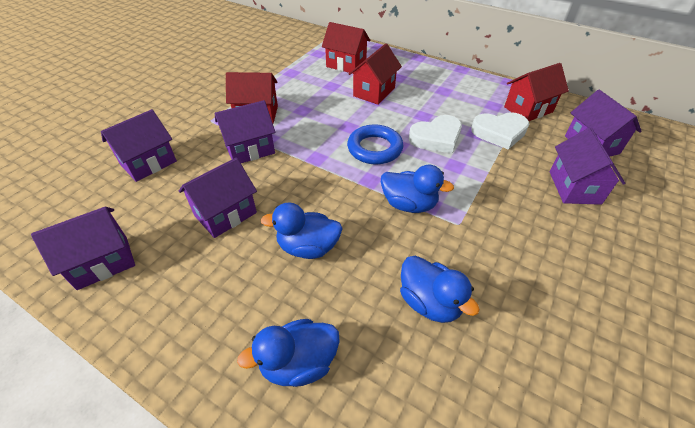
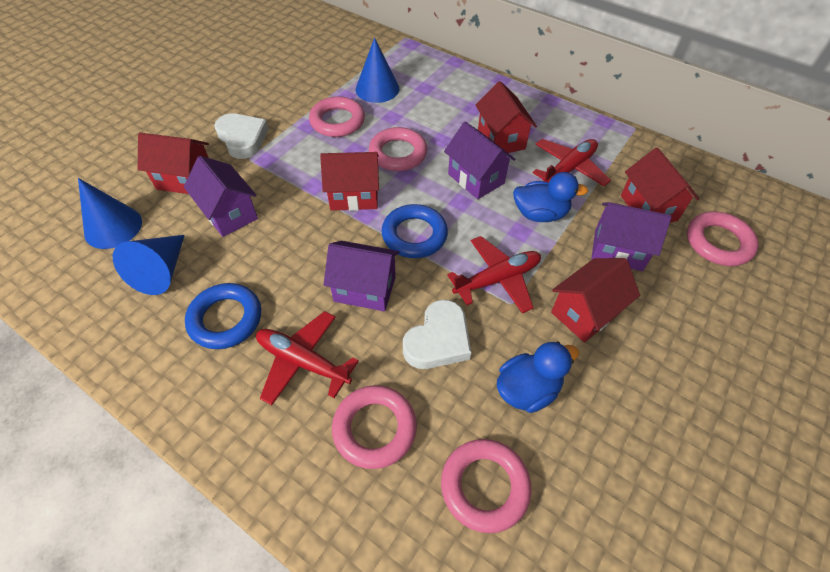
blue cone: 0 -> 3
blue duck: 4 -> 2
blue ring: 1 -> 2
pink ring: 0 -> 5
purple house: 6 -> 4
red house: 4 -> 5
red plane: 0 -> 3

